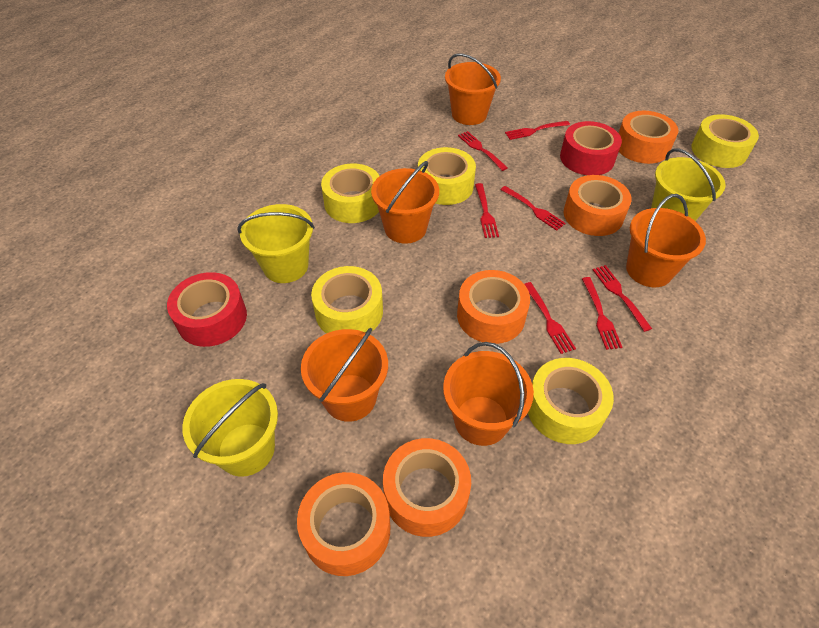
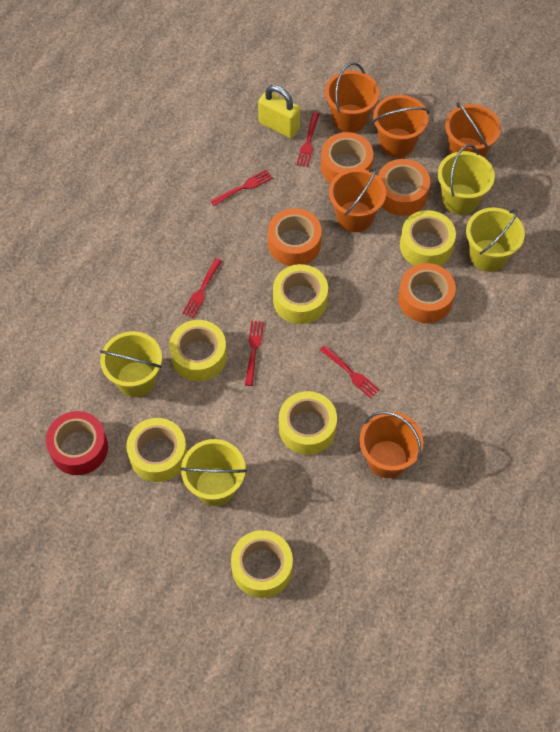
orange tape: 5 -> 4
red fork: 7 -> 5
red tape: 2 -> 1
yellow bucket: 3 -> 4
yellow padlock: 0 -> 1
yellow tape: 5 -> 6

